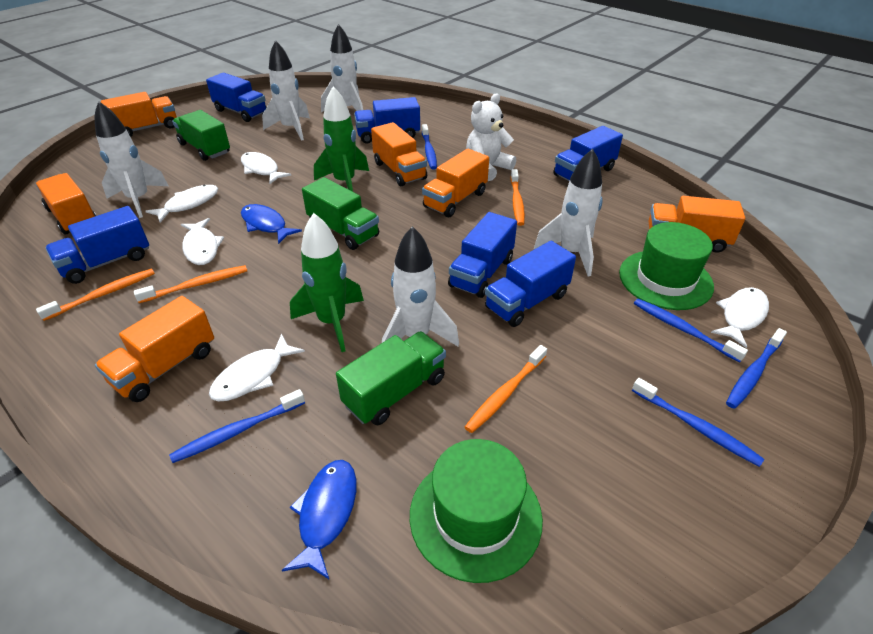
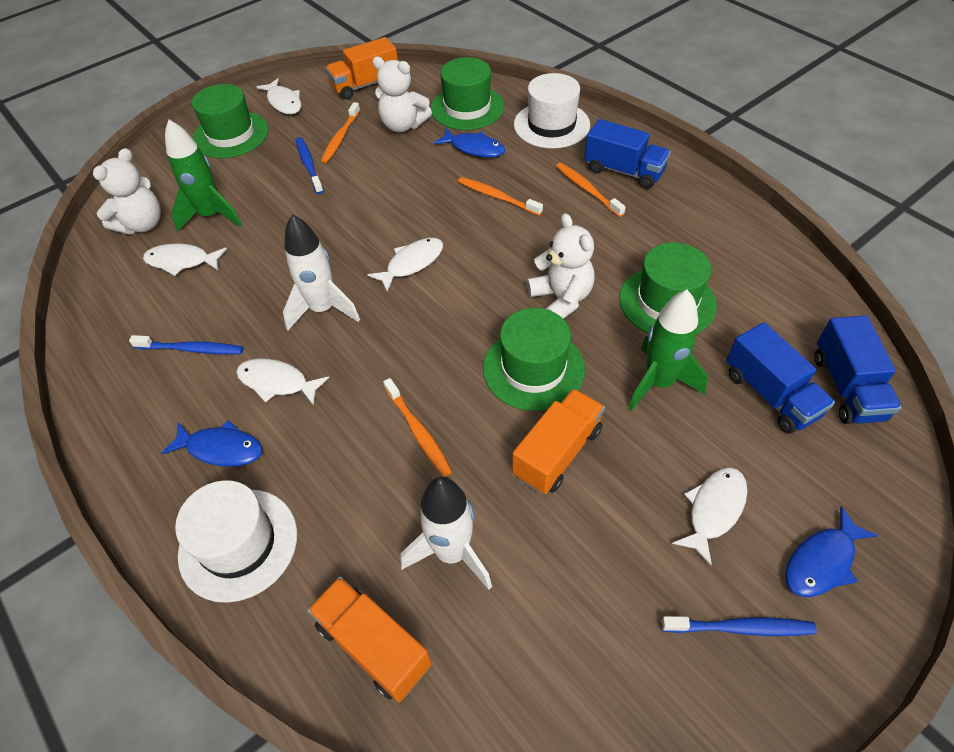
blue fish: 2 -> 3
blue toothbrush: 5 -> 3
blue truck: 6 -> 3
green hat: 2 -> 4
green truck: 3 -> 0
orange truck: 6 -> 3
white hat: 0 -> 2
white rocket: 5 -> 2
white teddy bear: 1 -> 3

